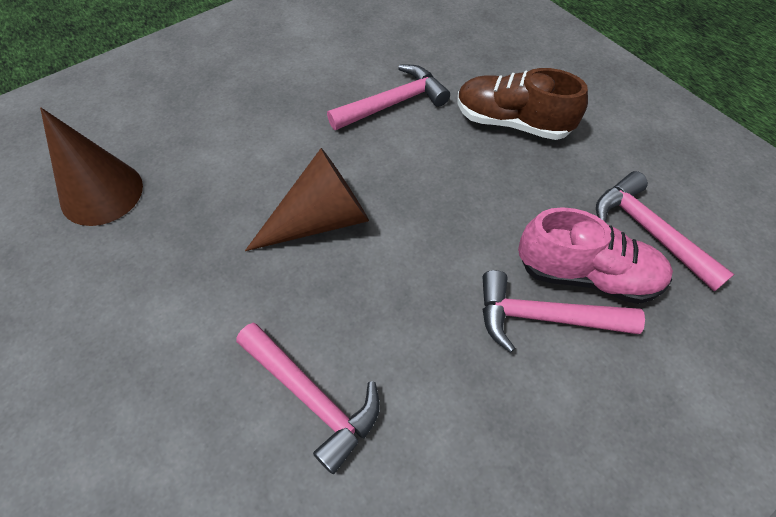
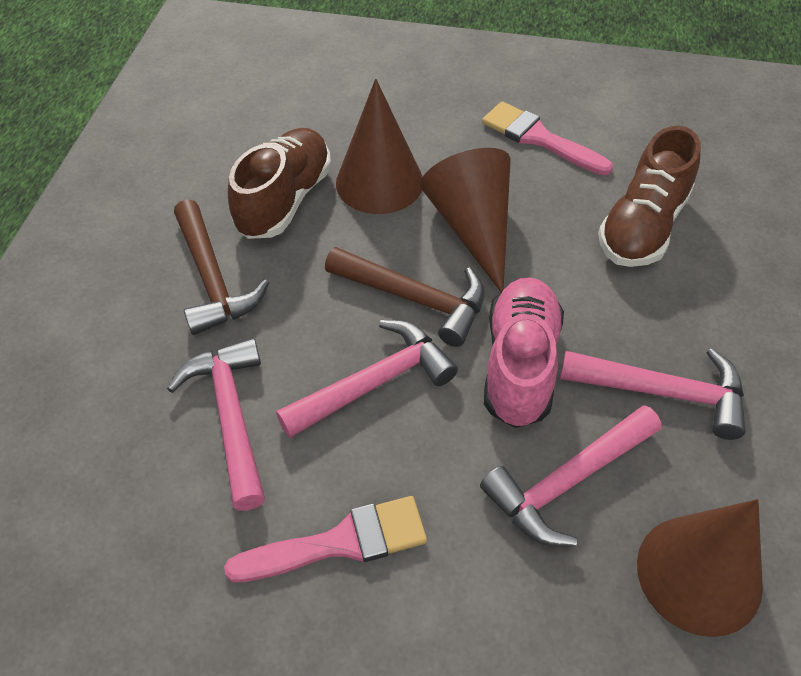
brown cone: 2 -> 3
brown hammer: 0 -> 2
brown shoe: 1 -> 2
pink brush: 0 -> 2

